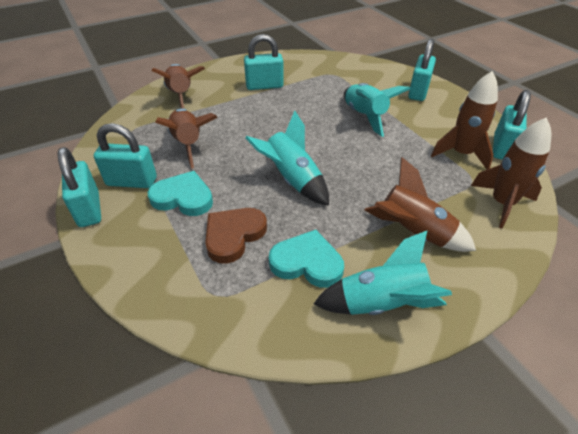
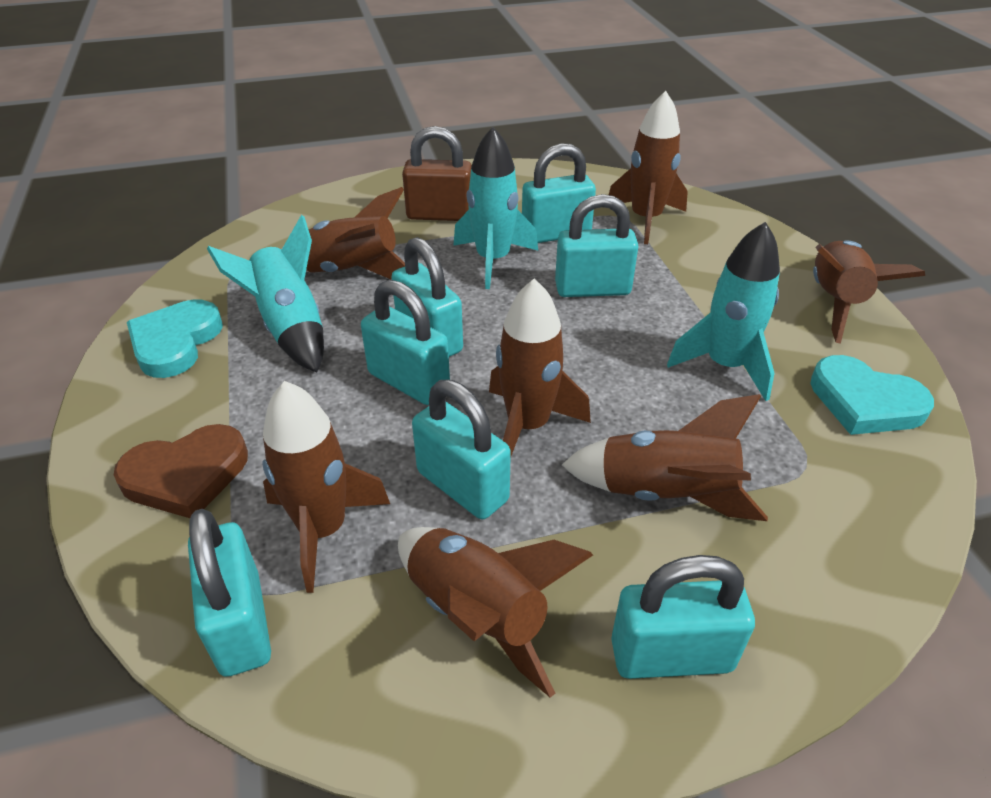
brown padlock: 0 -> 1
brown rocket: 5 -> 7
turquoise padlock: 5 -> 7

